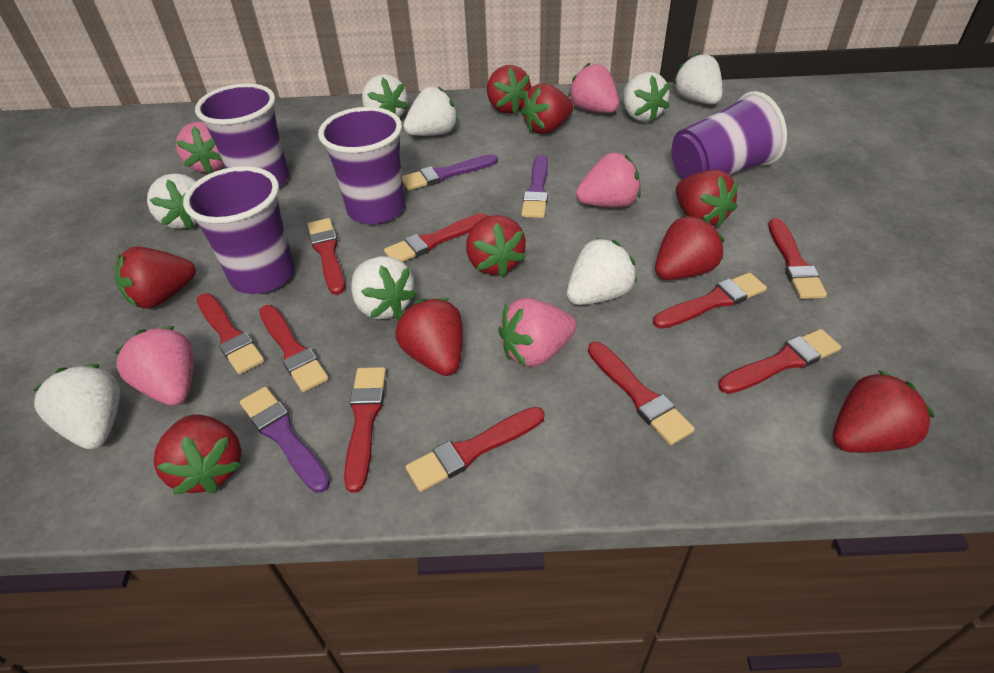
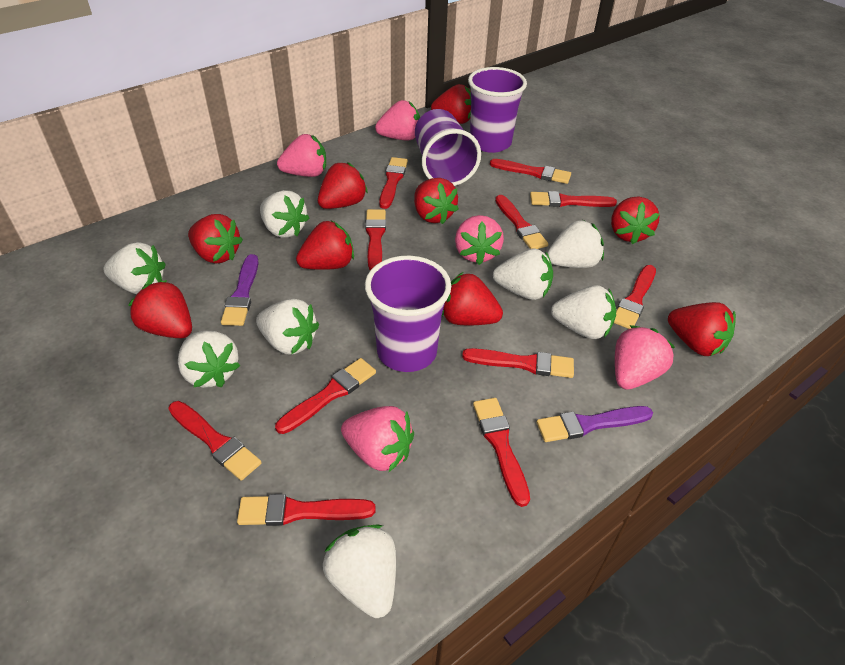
purple brush: 3 -> 2
purple cup: 4 -> 3
red brush: 10 -> 11

